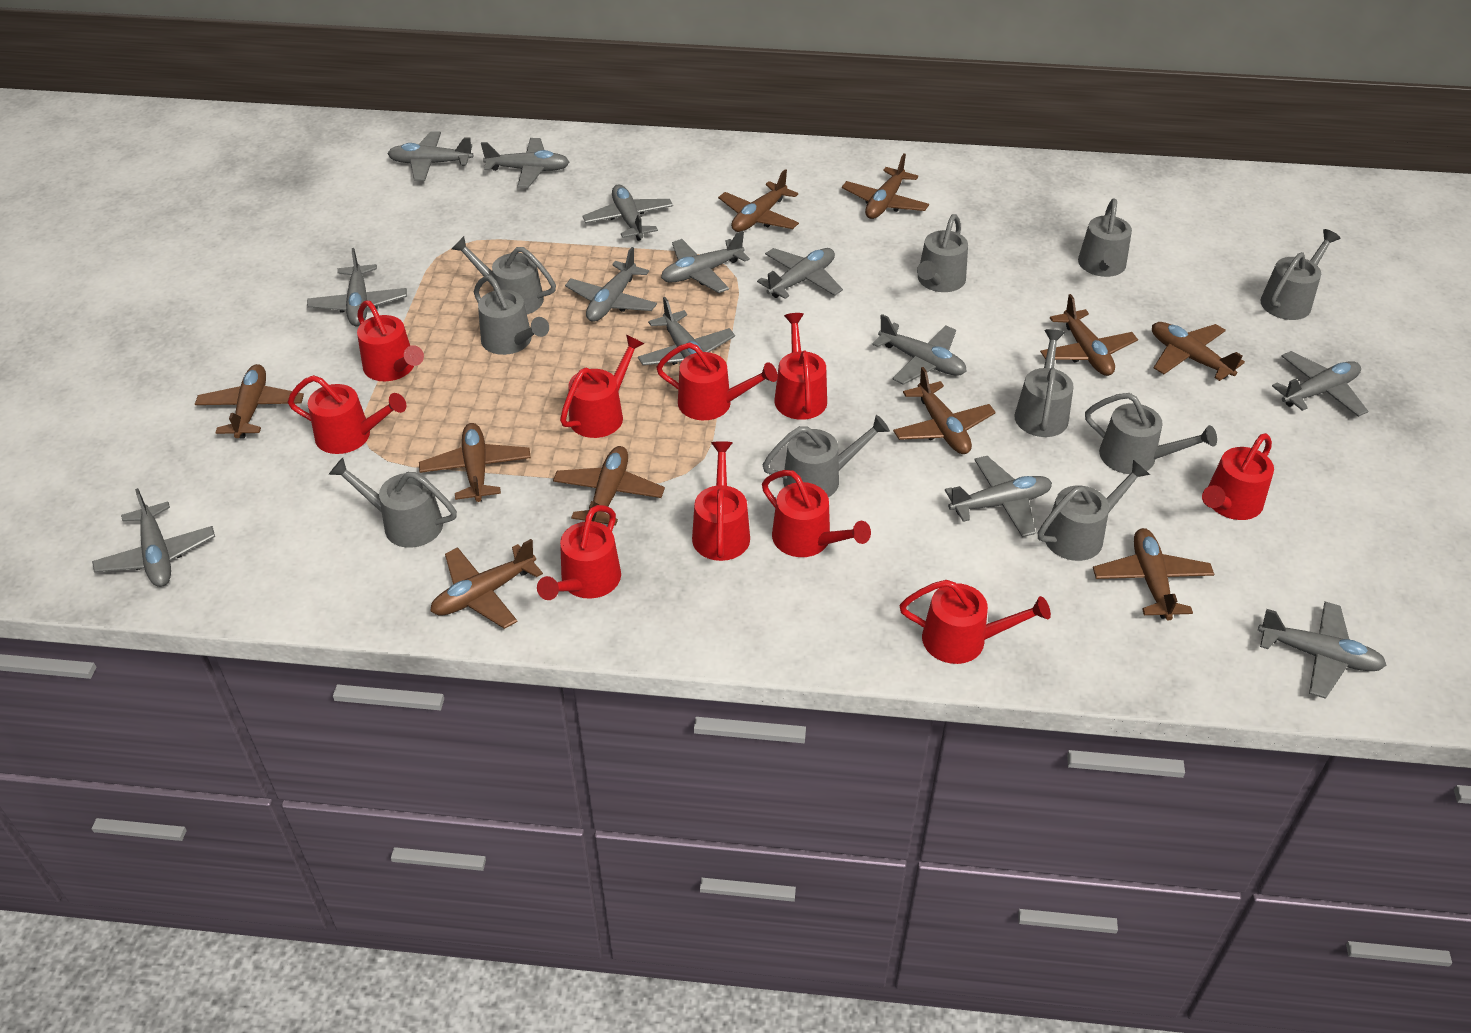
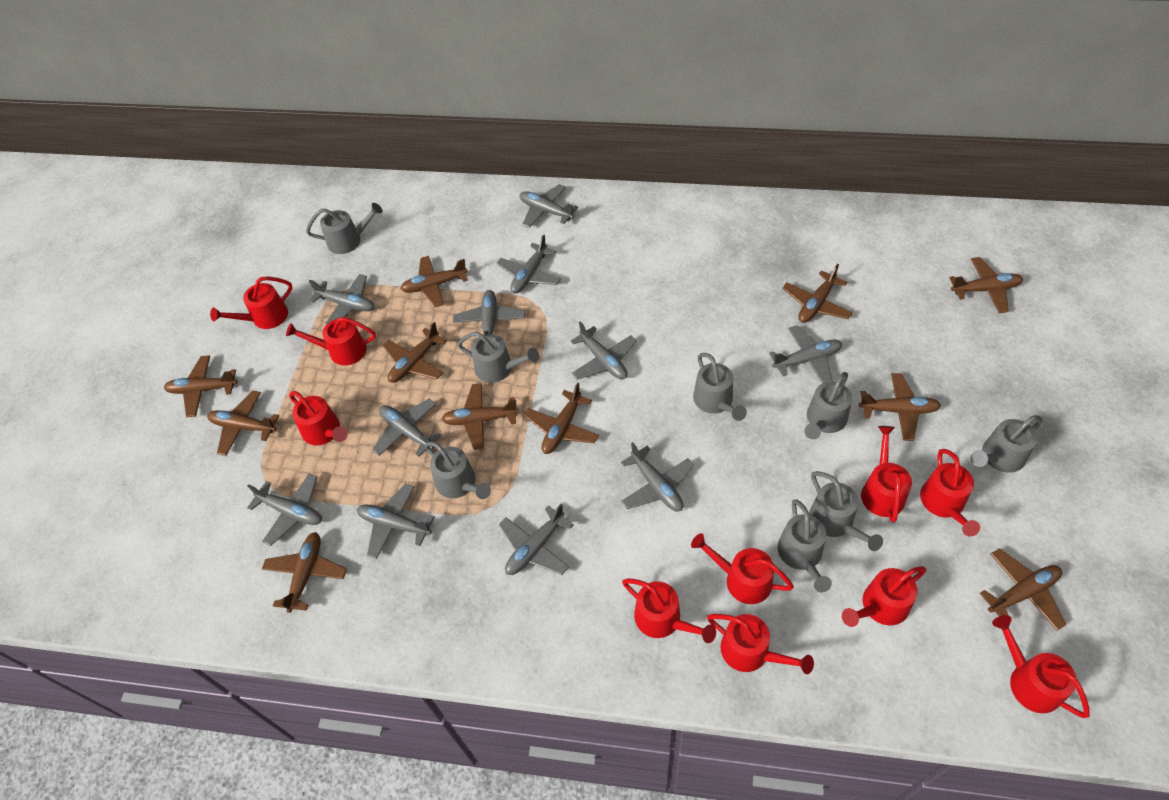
brown plane: 10 -> 11
grey plane: 13 -> 11
grey watering can: 10 -> 8

